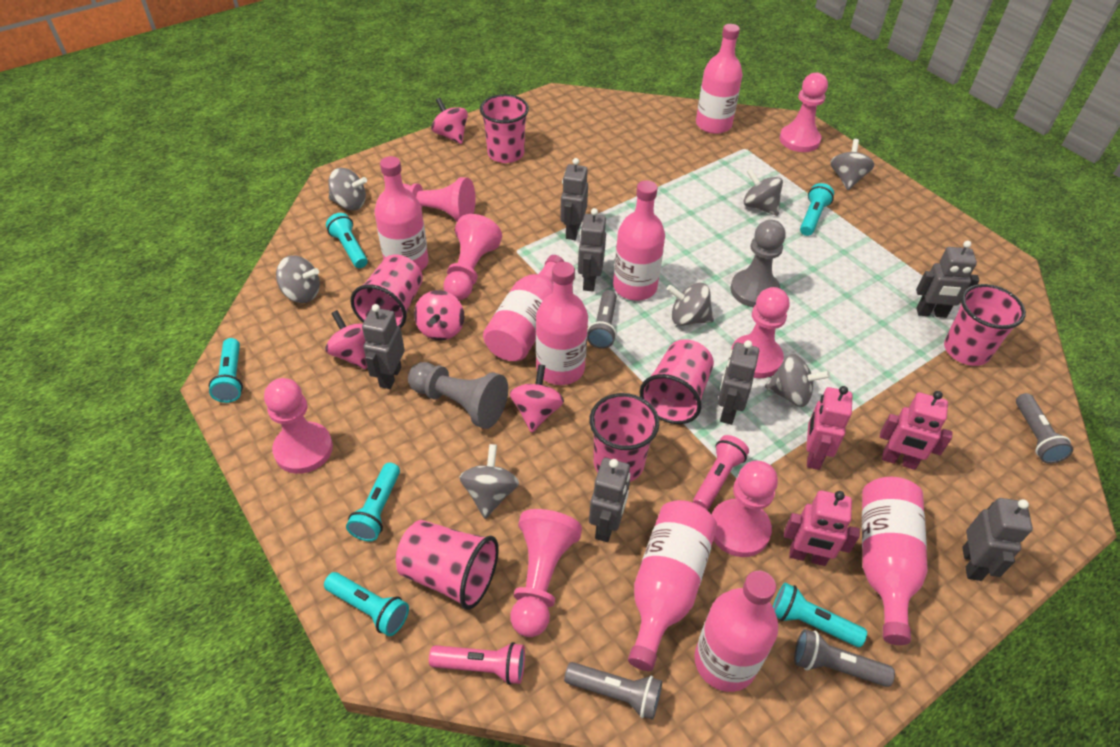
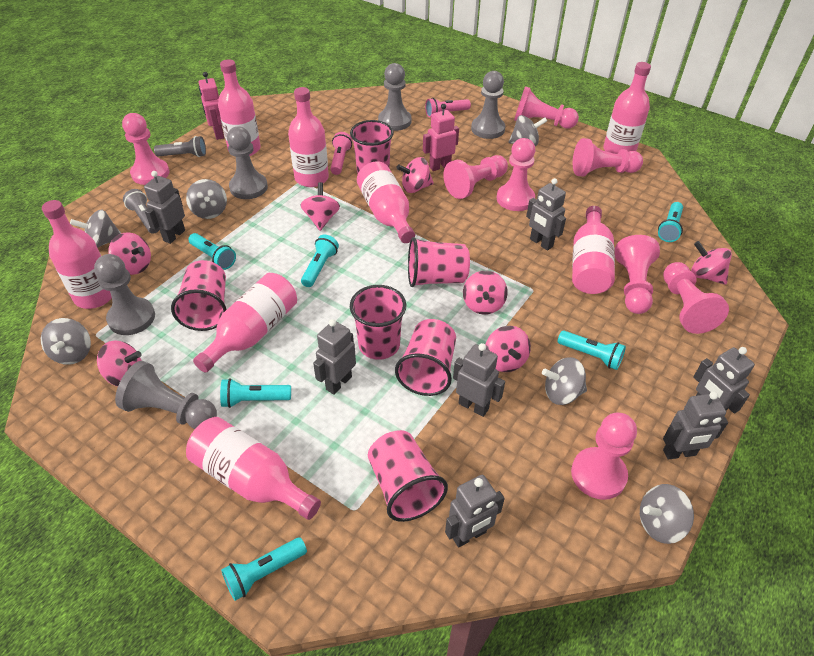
grey flashlight: 4 -> 2
grey pawn: 2 -> 5
grey spinning top: 7 -> 6
pink pawn: 7 -> 8
pink robot: 3 -> 2
pink spinning top: 4 -> 7

